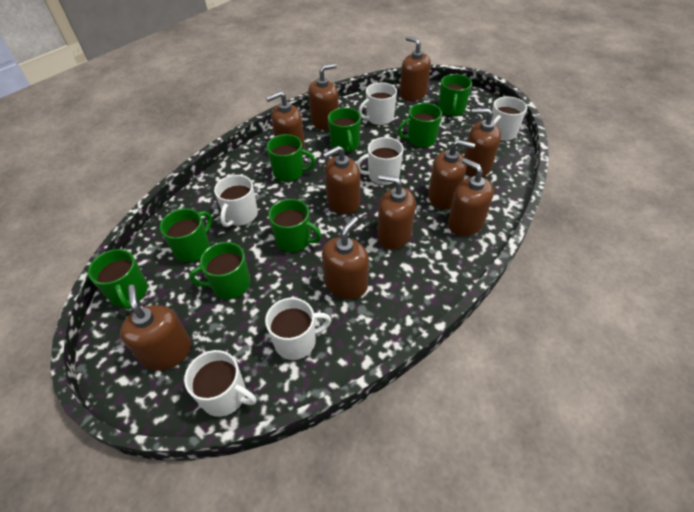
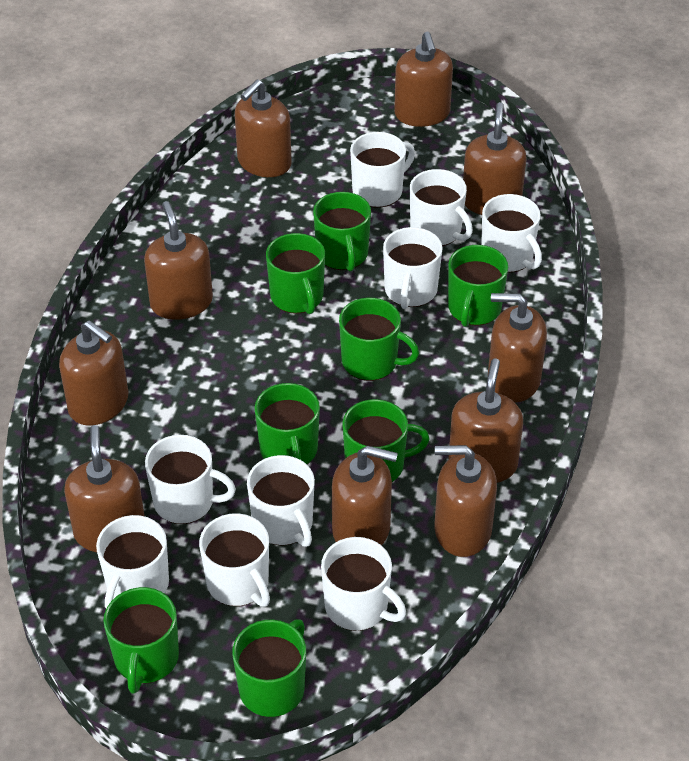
white mug: 6 -> 9

